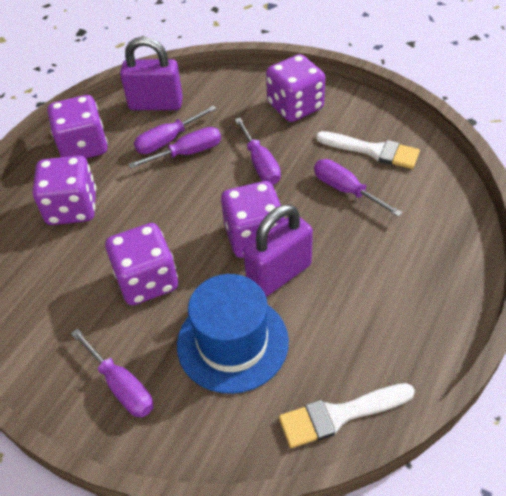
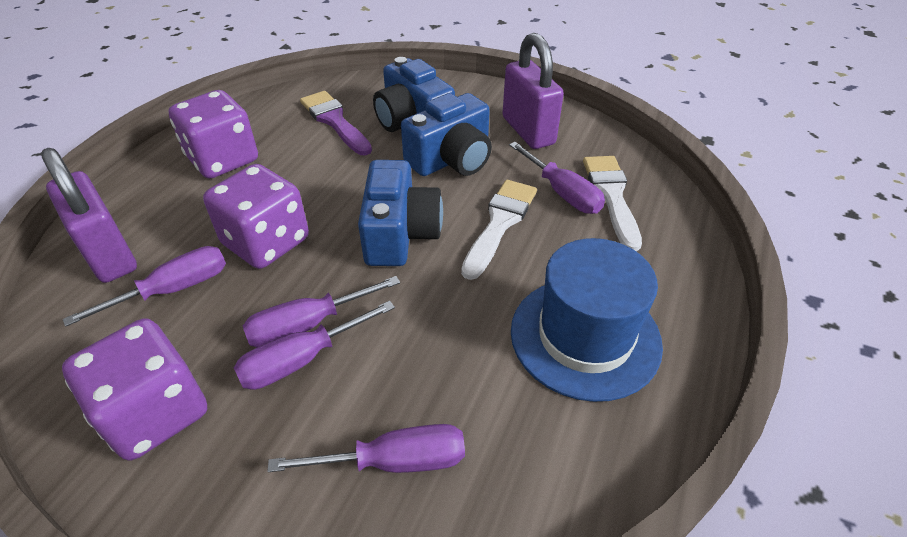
blue camera: 0 -> 3
purple brush: 0 -> 1
purple dice: 5 -> 3

